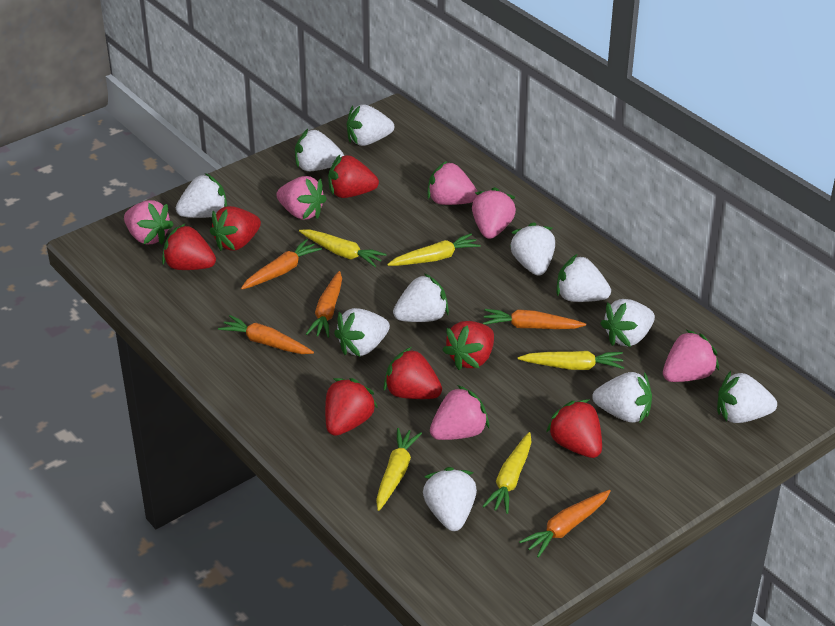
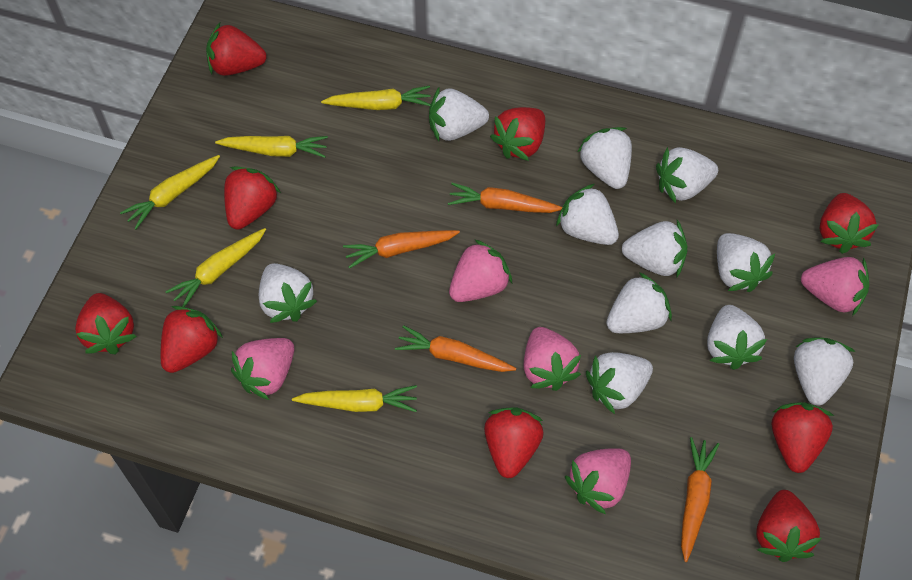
orange carrot: 5 -> 4
pink strawberry: 6 -> 5
red strawberry: 7 -> 9

